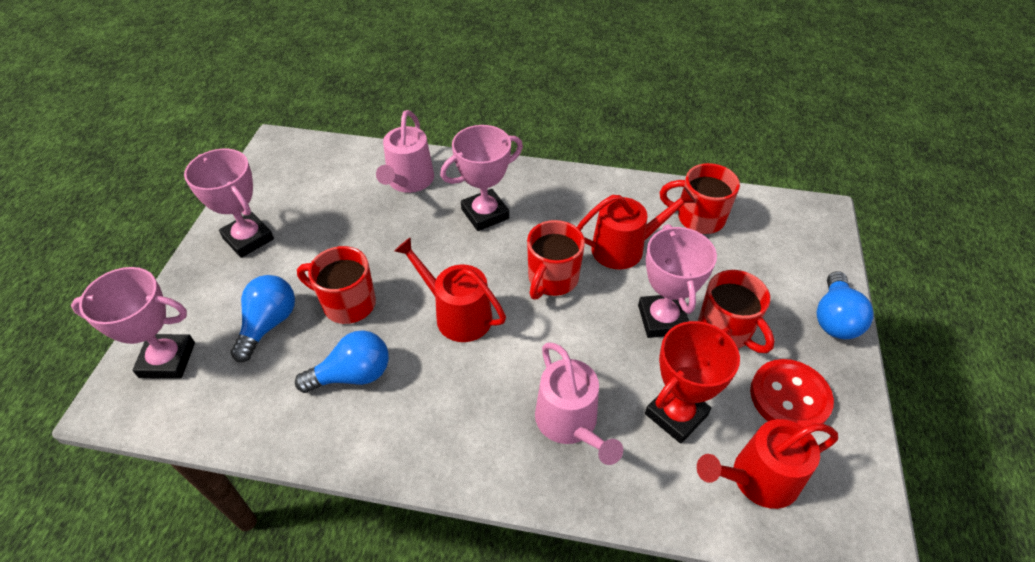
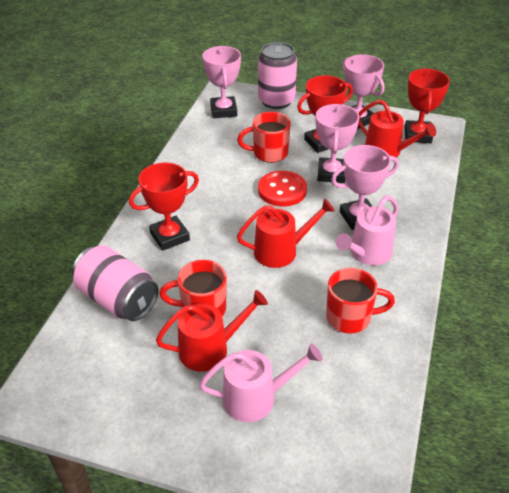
blue light bulb: 3 -> 0
pink can: 0 -> 2
red mug: 4 -> 3
red trophy: 1 -> 3

